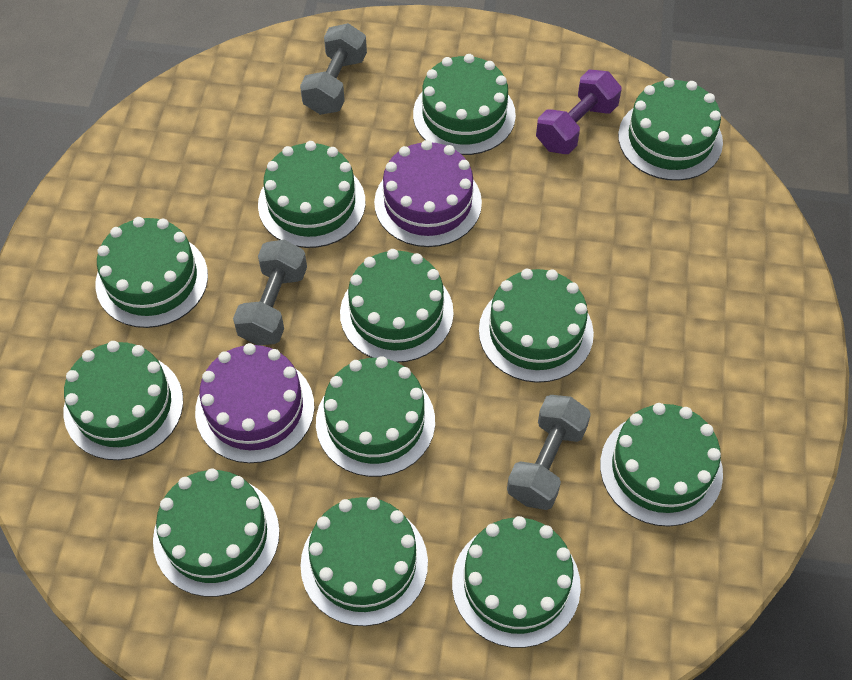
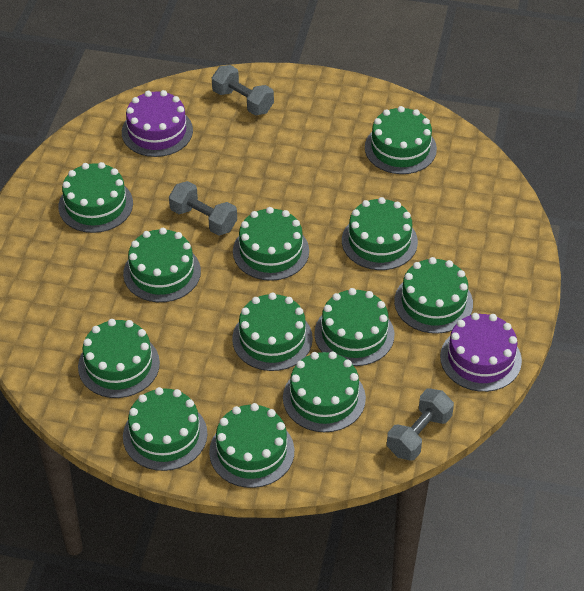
purple dumbbell: 1 -> 0

